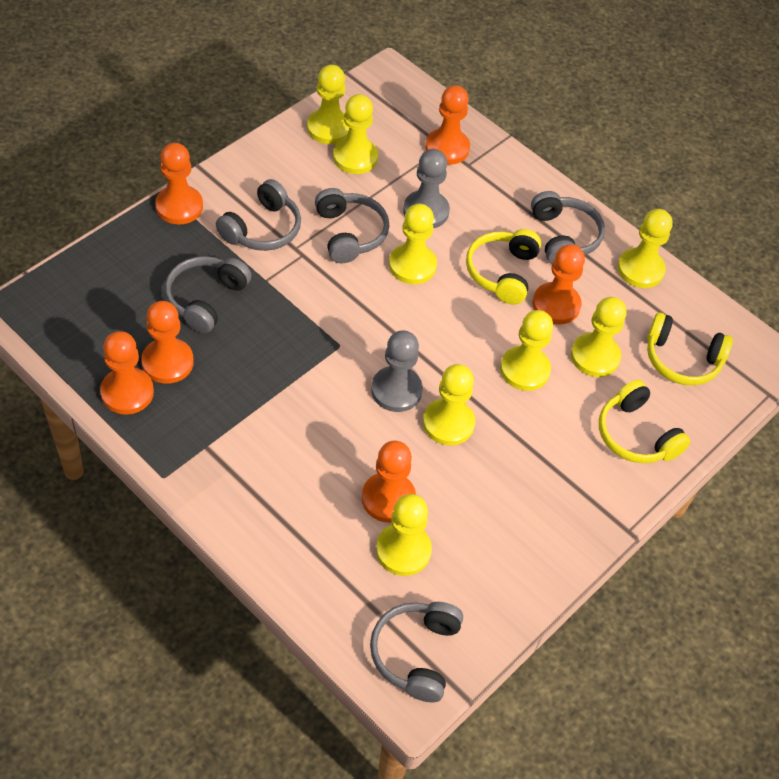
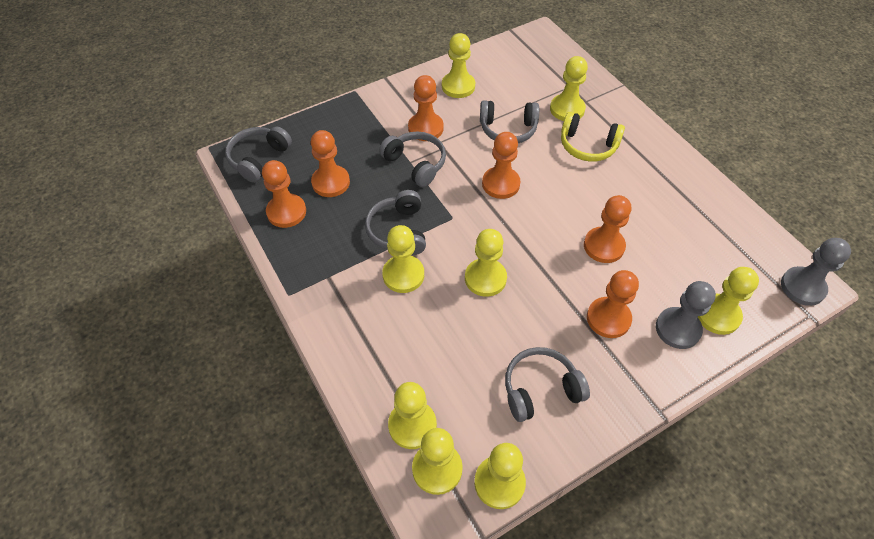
yellow headphones: 3 -> 1

